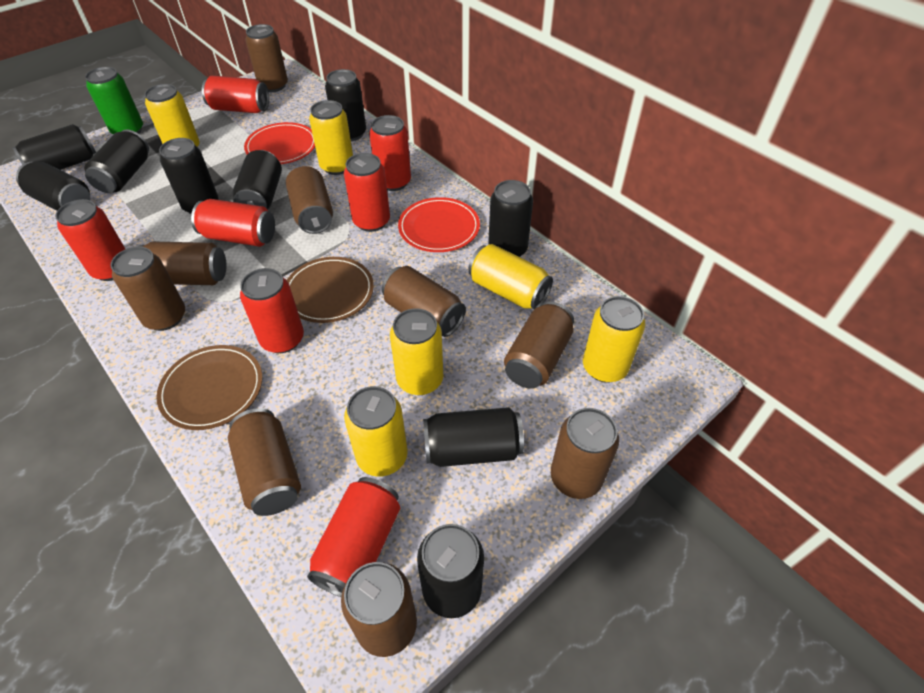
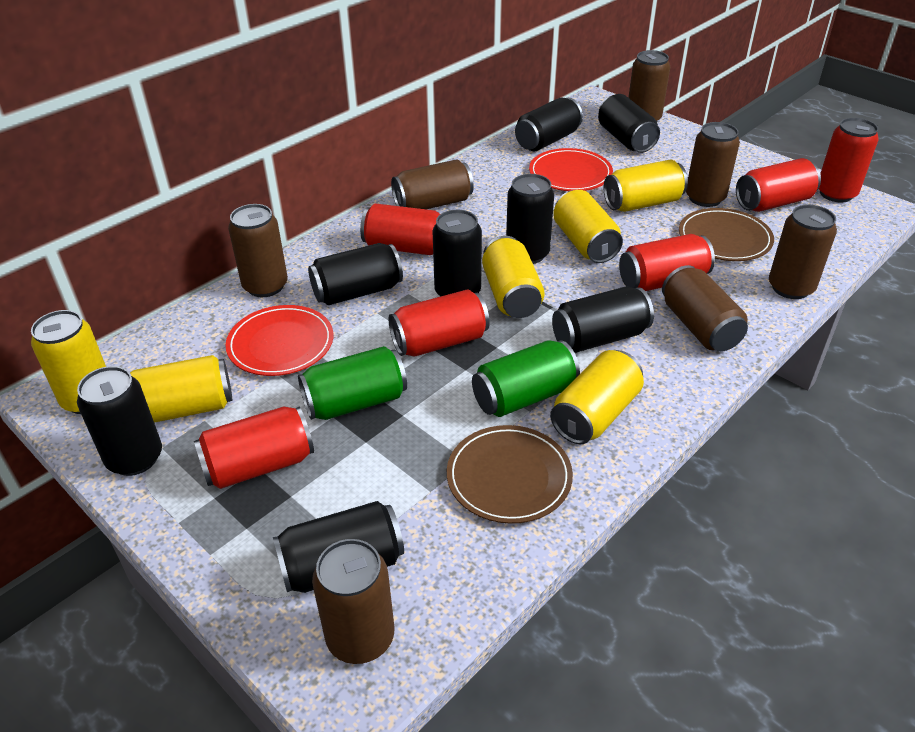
black can: 9 -> 8
brown can: 9 -> 7
green can: 1 -> 2
red can: 7 -> 6

